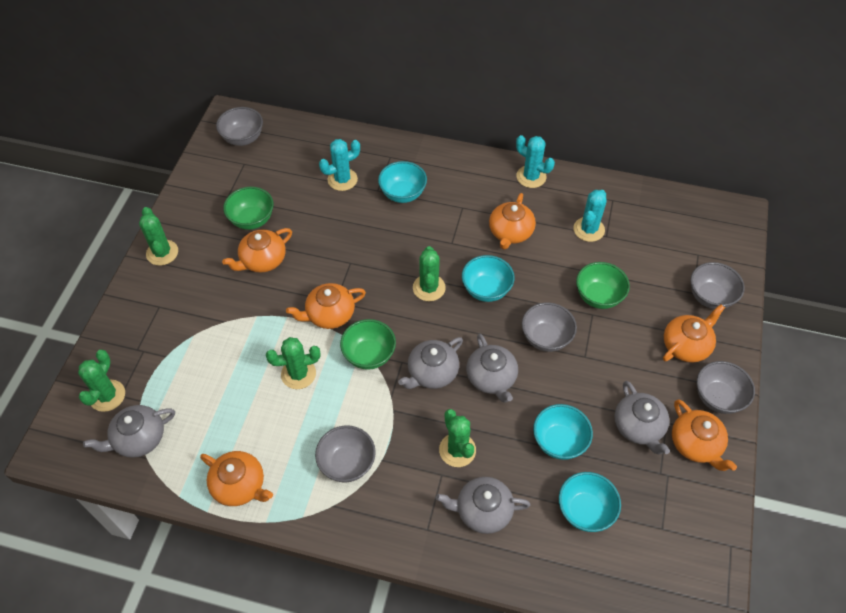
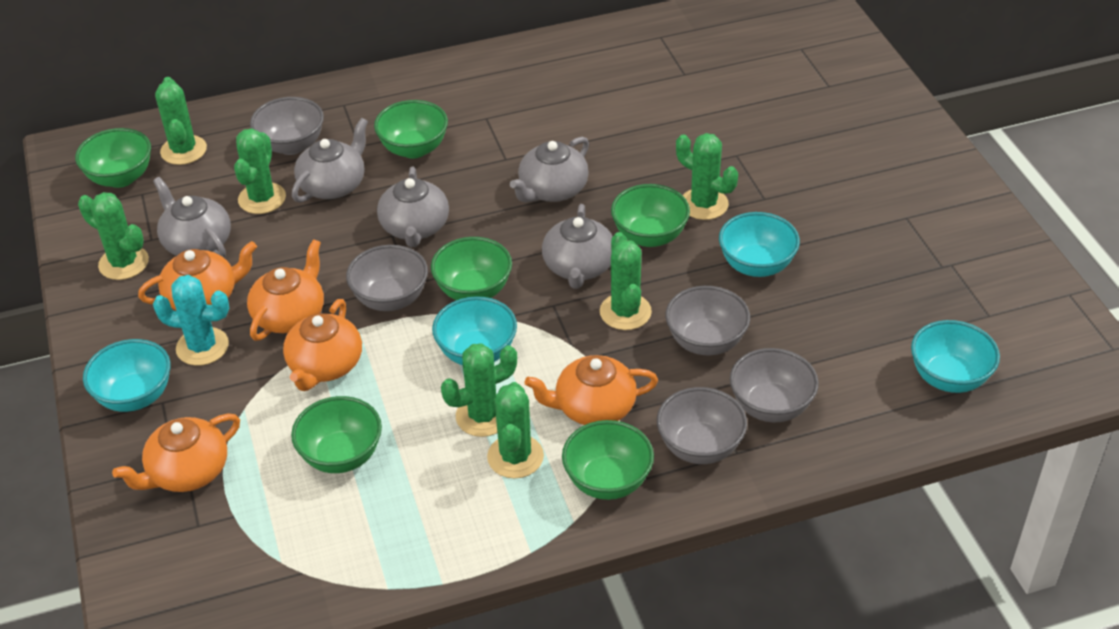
green bowl: 3 -> 6
green cactus: 5 -> 7
orange teapot: 6 -> 5
turquoise cactus: 3 -> 1

